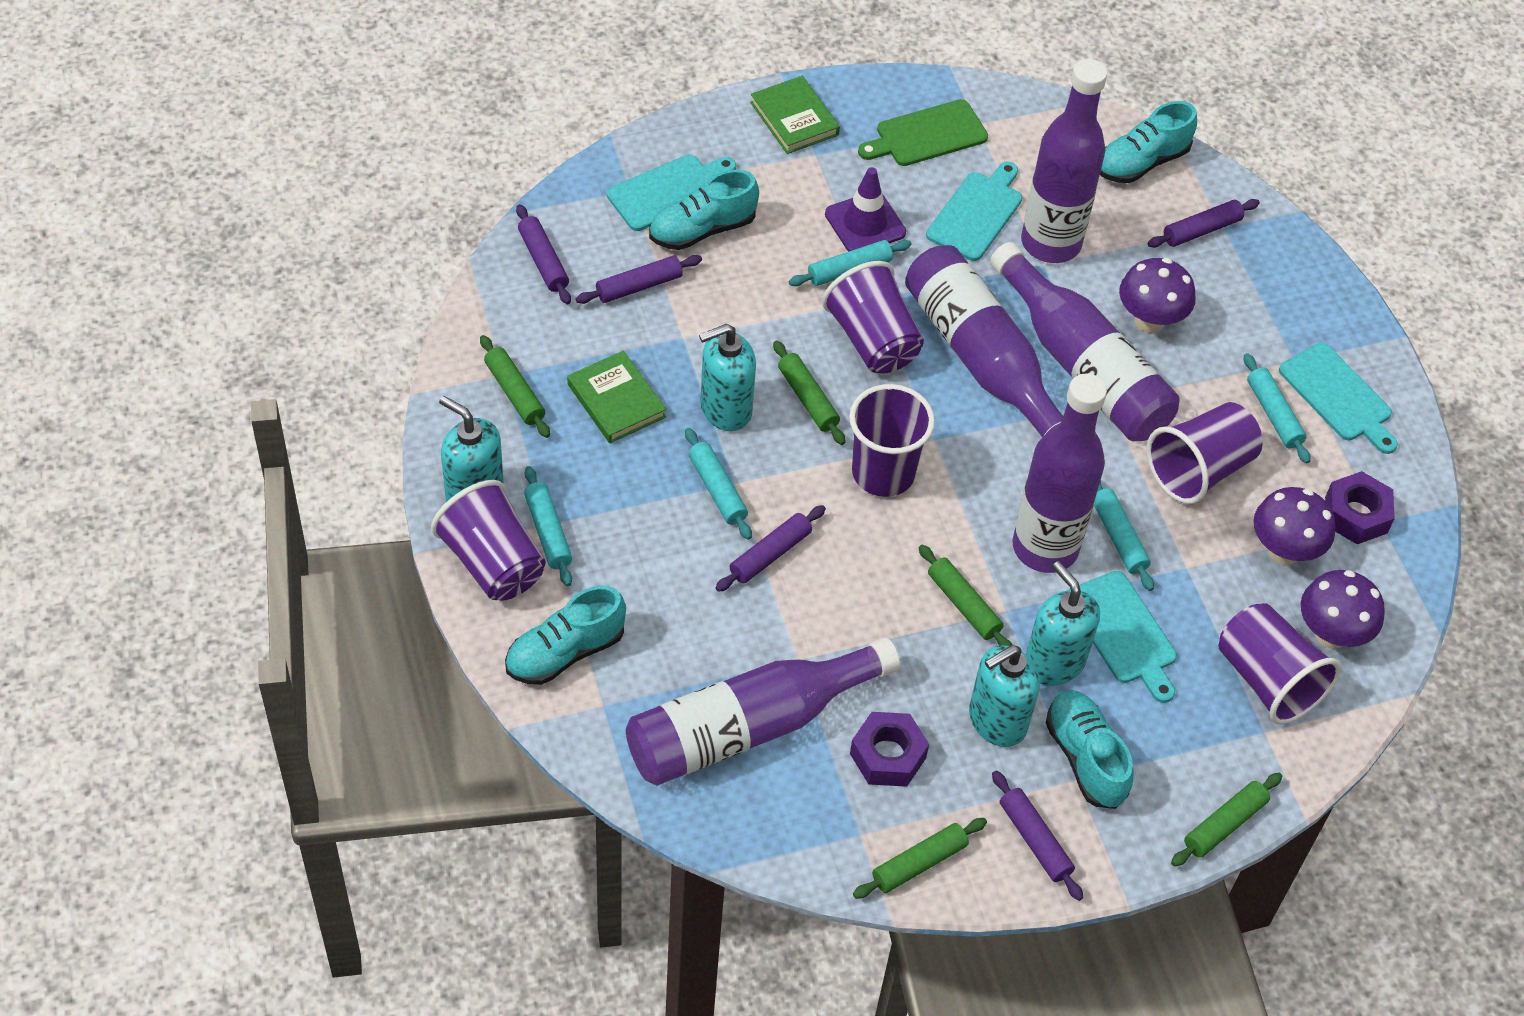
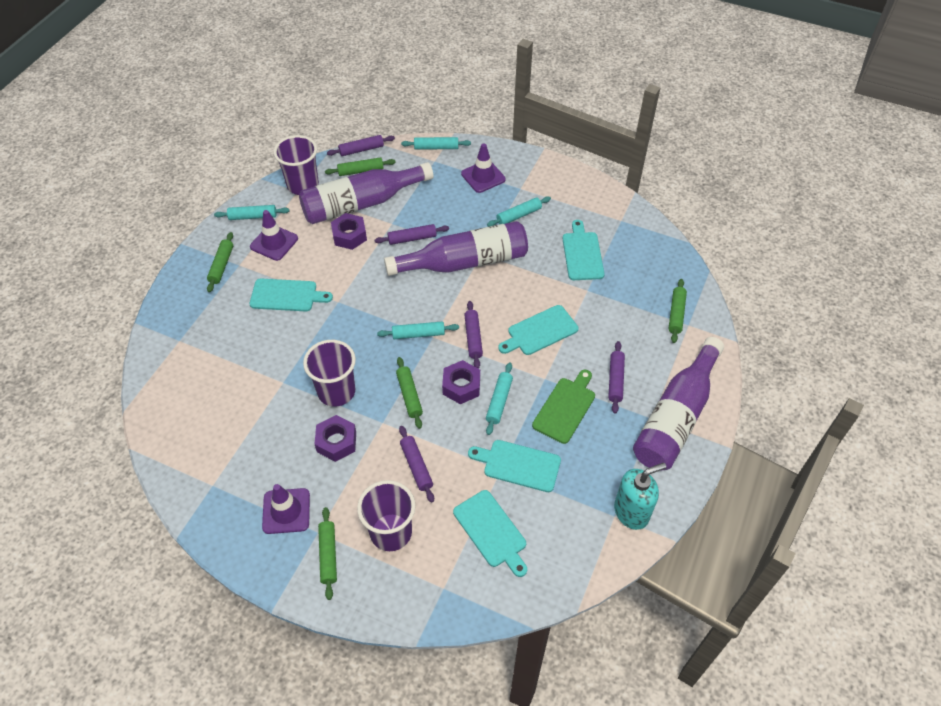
green book: 2 -> 0
purple bottle: 5 -> 3
purple cup: 5 -> 3
purple mushroom: 3 -> 0
purple nut: 2 -> 3
purple traffic cone: 1 -> 3
turquoise cutting board: 4 -> 5
turquoise shoe: 4 -> 0
turquoise soap dispenser: 4 -> 1

